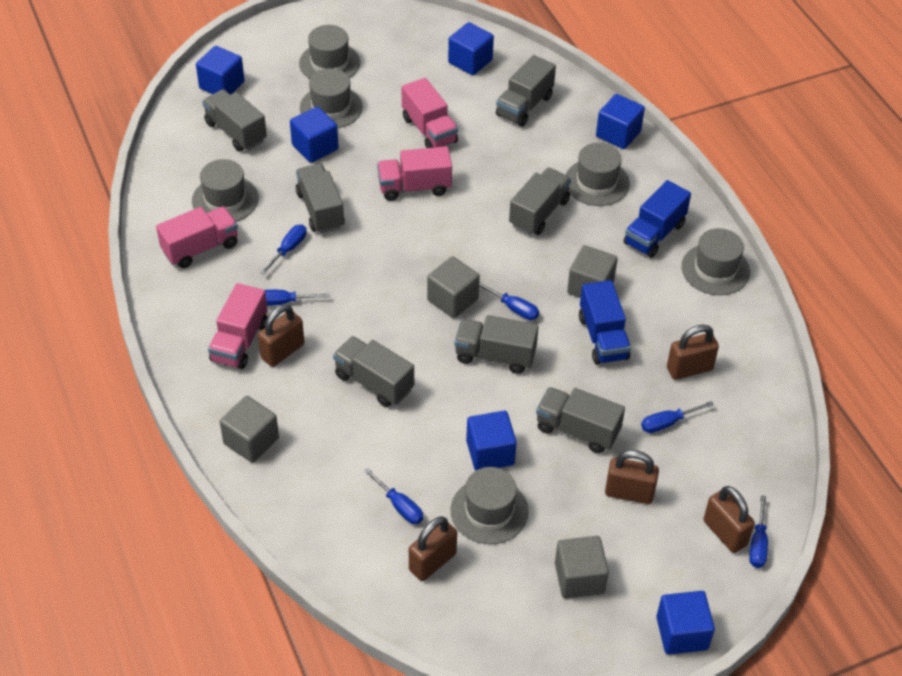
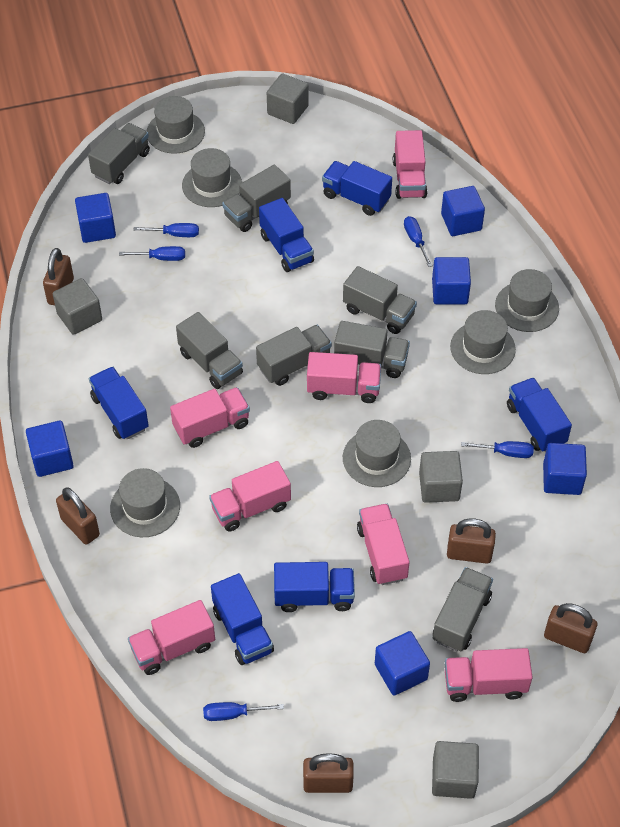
blue screwdriver: 6 -> 5
blue truck: 2 -> 6
pink truck: 4 -> 7

